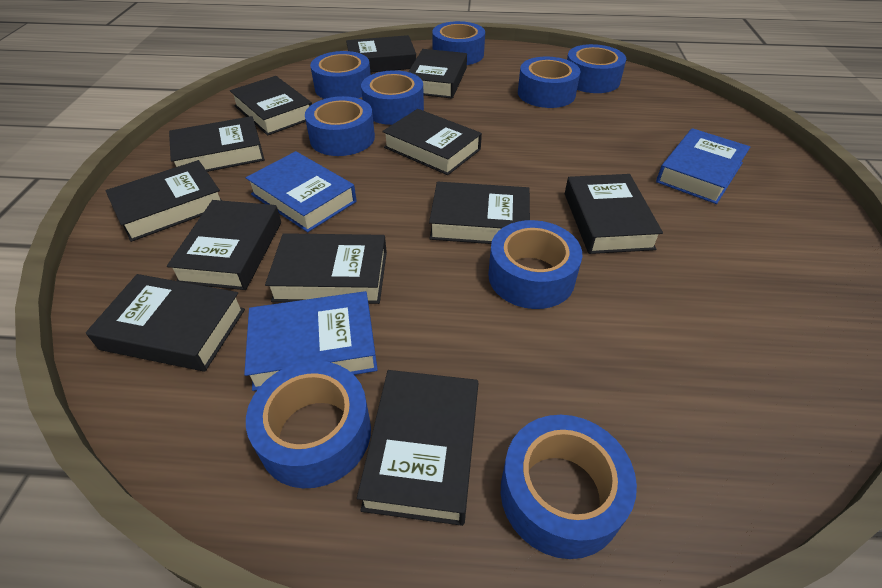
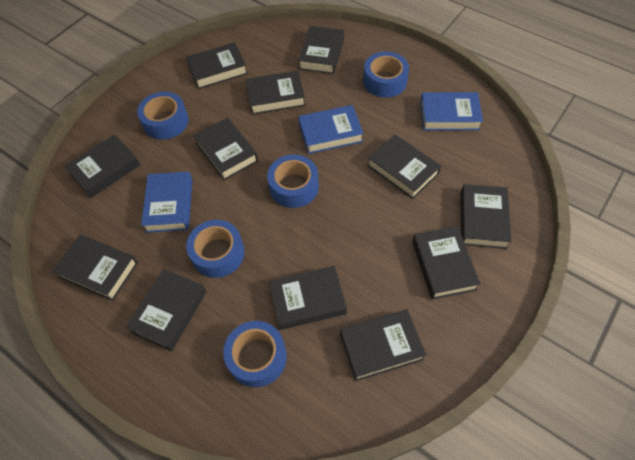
blue tape: 9 -> 5

